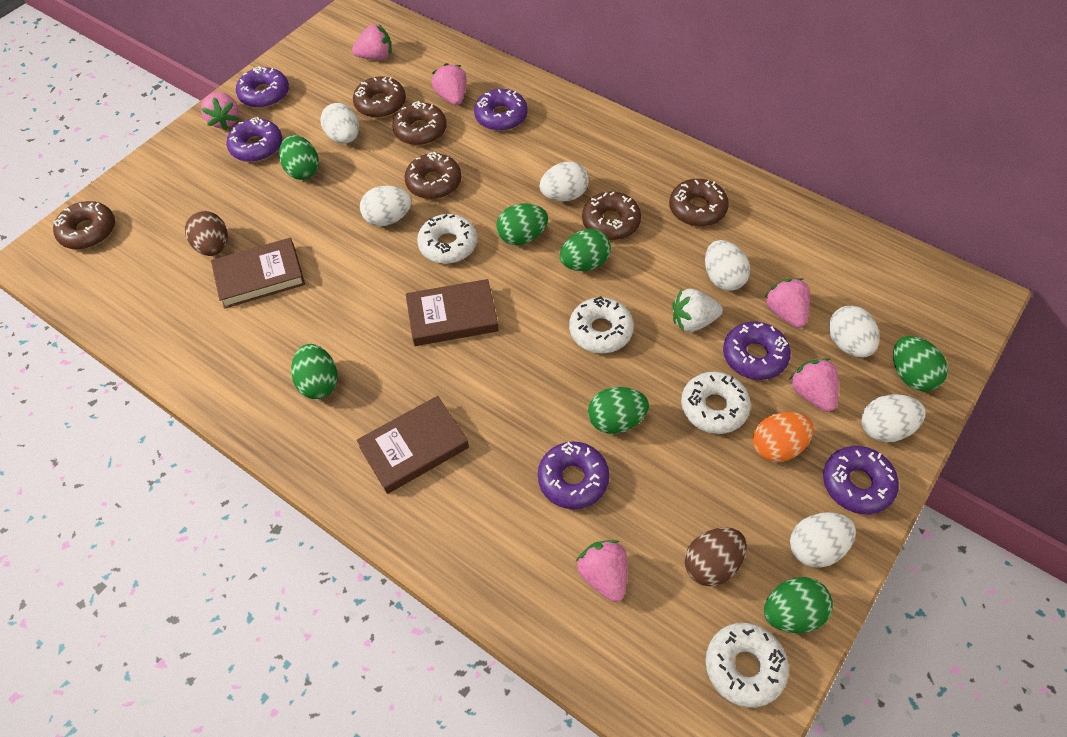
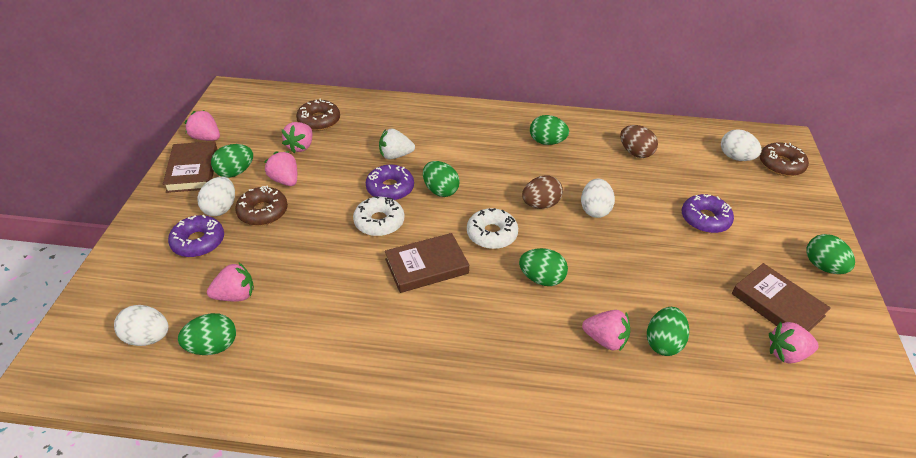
brown donut: 6 -> 3
orange egg: 1 -> 0
purple donut: 6 -> 3
white donut: 4 -> 2
white egg: 7 -> 4

